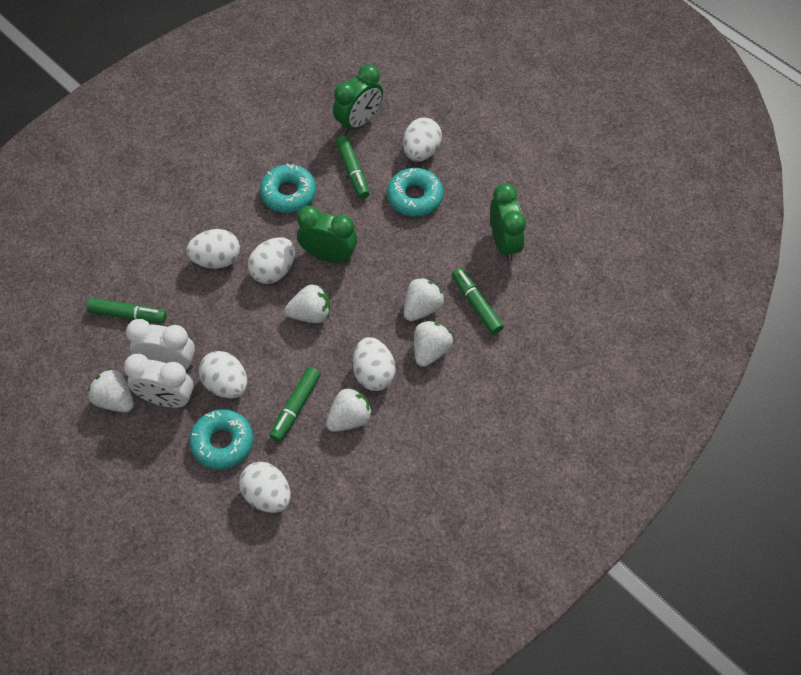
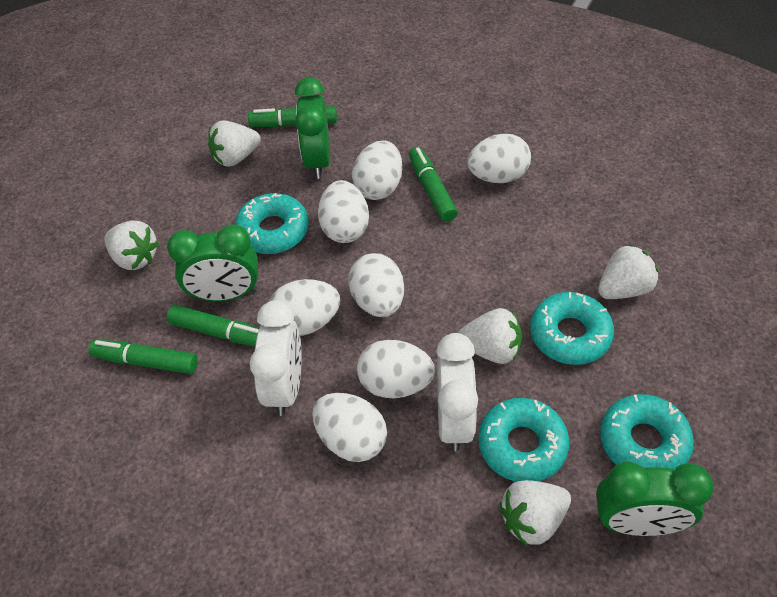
turquoise donut: 3 -> 4
white egg: 6 -> 7

